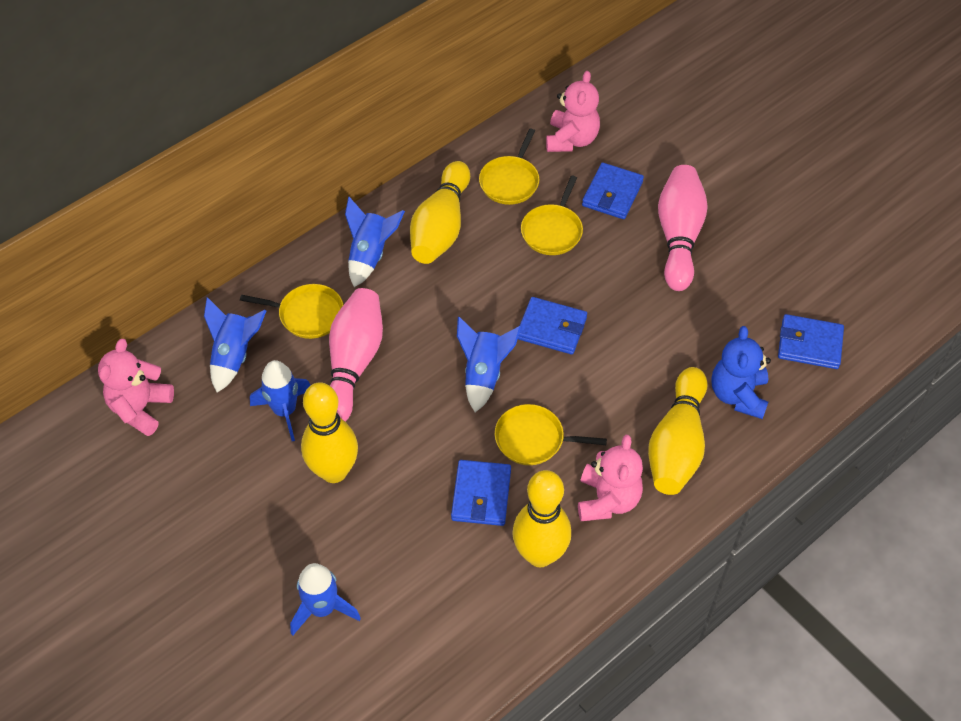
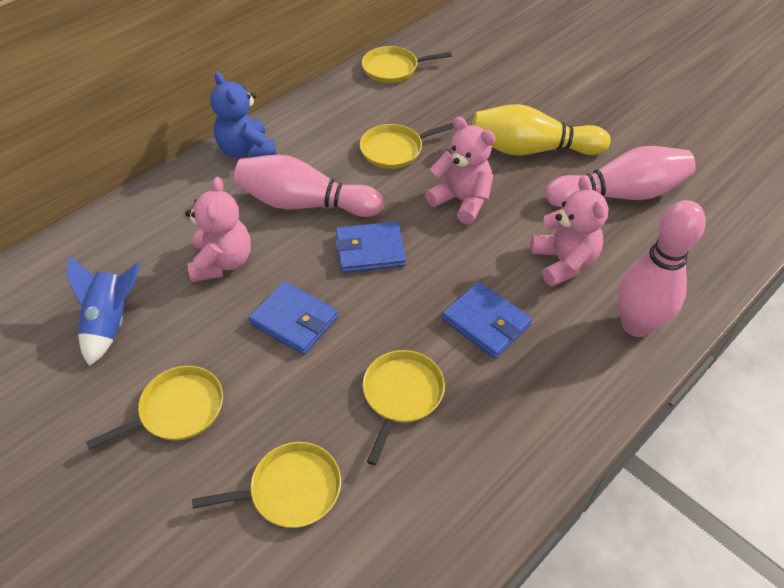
blue rocket: 5 -> 1
blue wallet: 4 -> 3
pink bowling pin: 2 -> 3
yellow bowling pin: 4 -> 1
yellow pan: 4 -> 5

